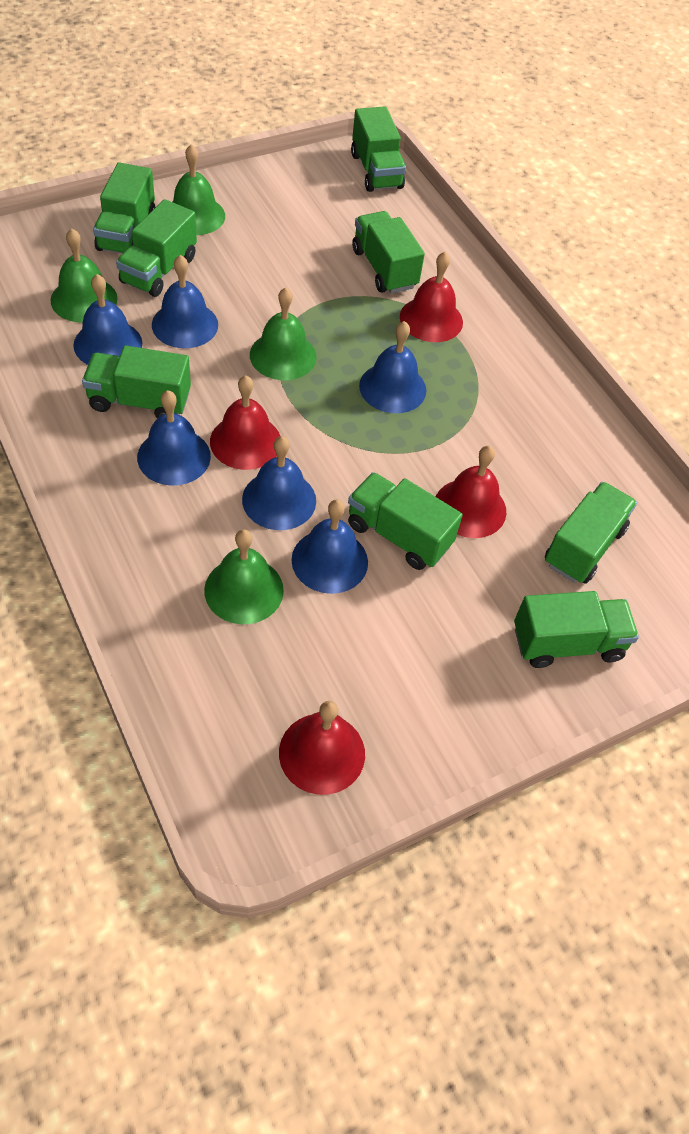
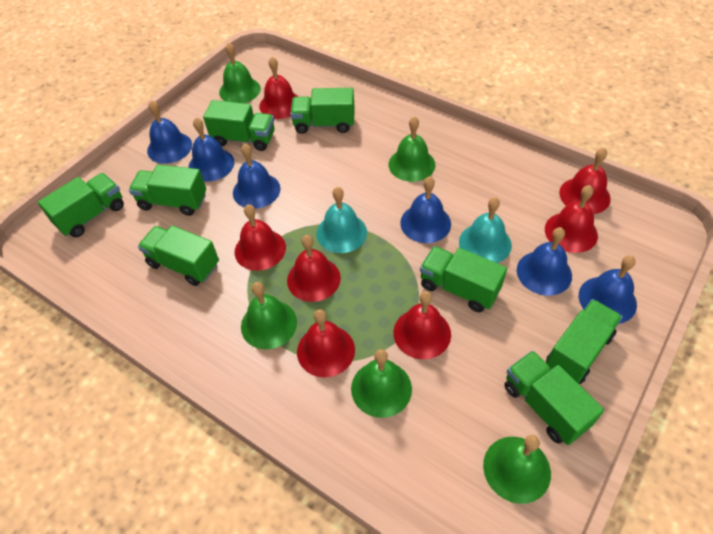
green bell: 4 -> 5
red bell: 4 -> 7
turquoise bell: 0 -> 2

